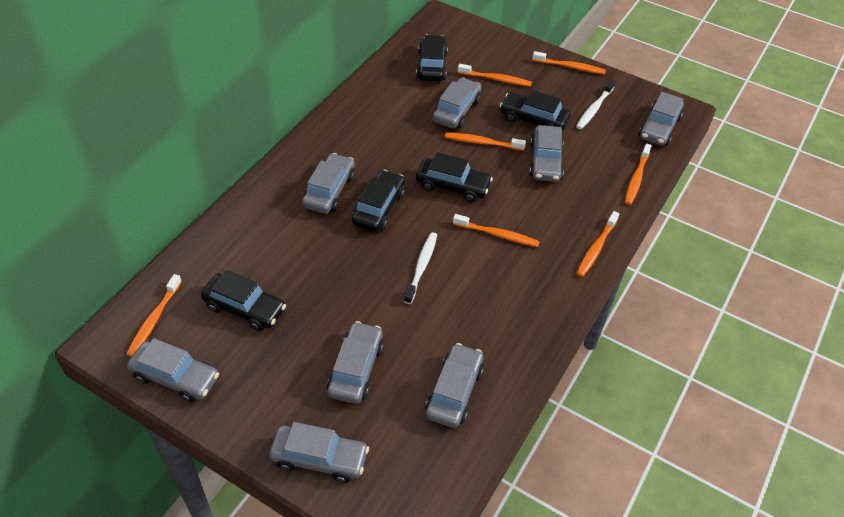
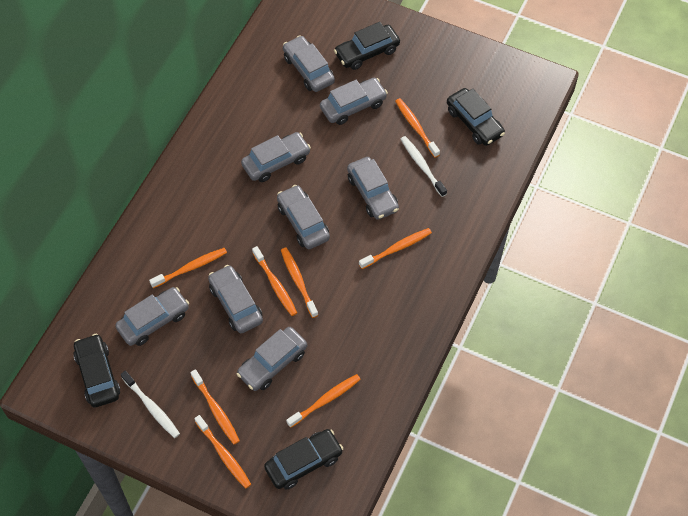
black car: 5 -> 4
orange toothbrush: 7 -> 8

